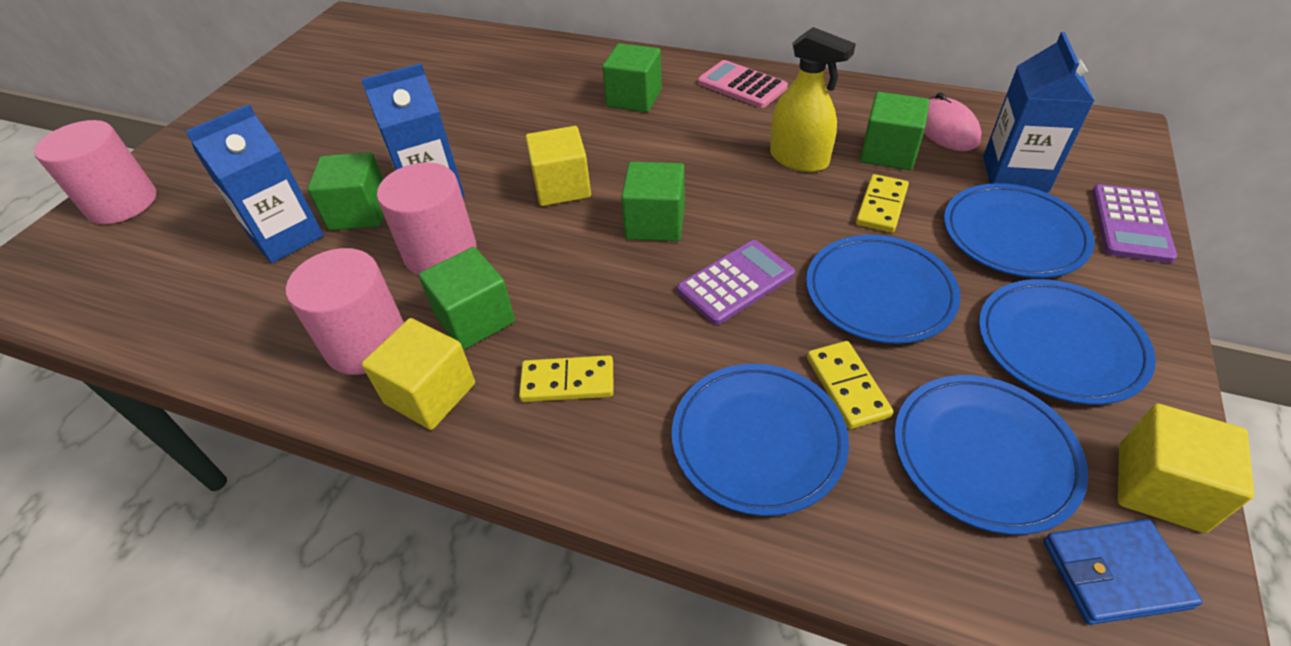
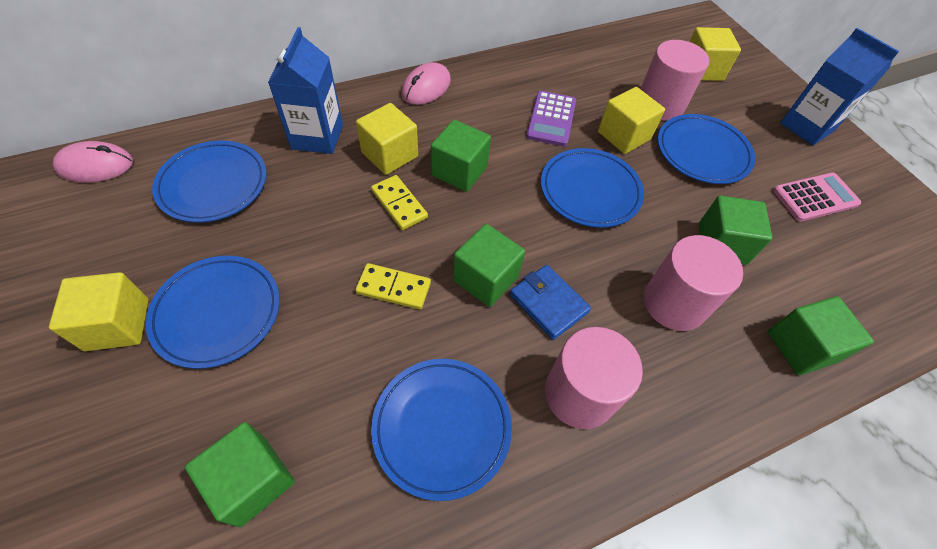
blue carton: 3 -> 2
pink mouse: 1 -> 2
purple calculator: 2 -> 1
yellow cube: 3 -> 4
yellow domino: 3 -> 2
yellow spray bottle: 1 -> 0

